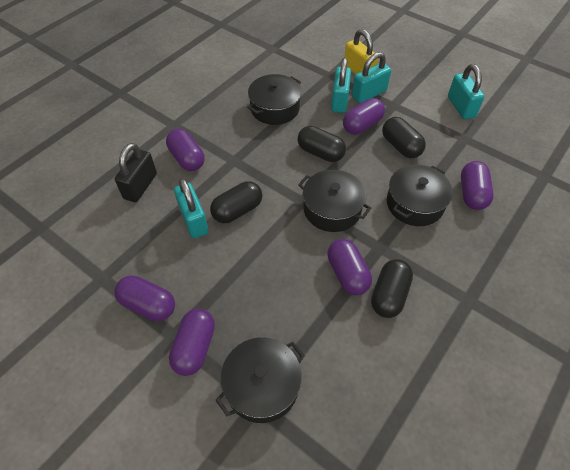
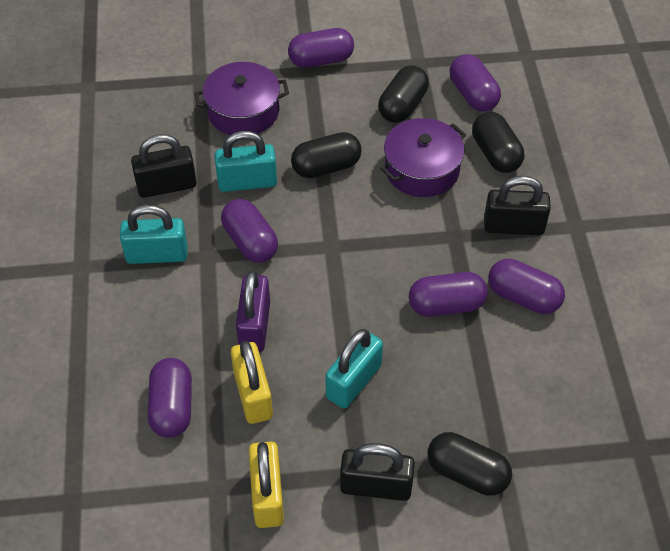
black padlock: 1 -> 3
black pot: 4 -> 0
purple padlock: 0 -> 1
purple pot: 0 -> 2
turquoise padlock: 4 -> 3
yellow padlock: 1 -> 2

